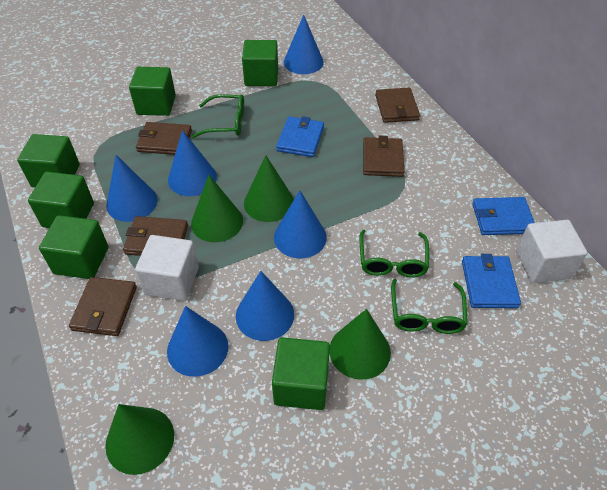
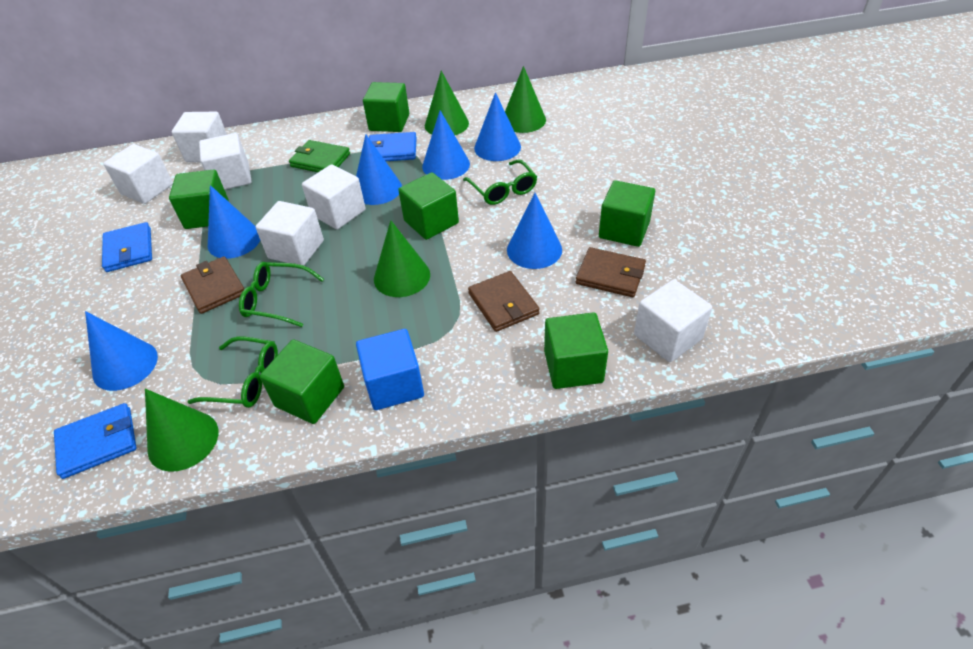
blue cube: 0 -> 1
brown wallet: 5 -> 3
green wallet: 0 -> 1
white cube: 2 -> 6

